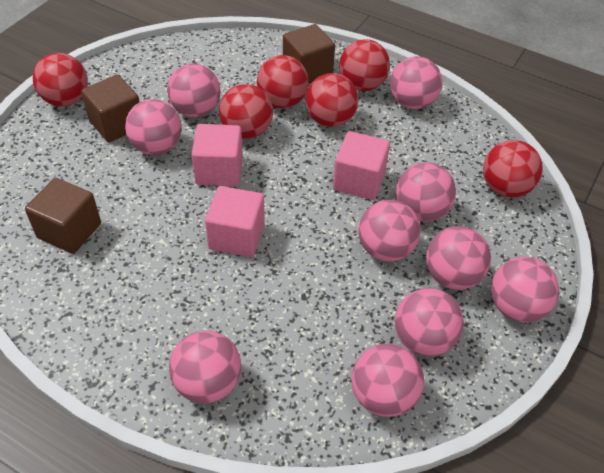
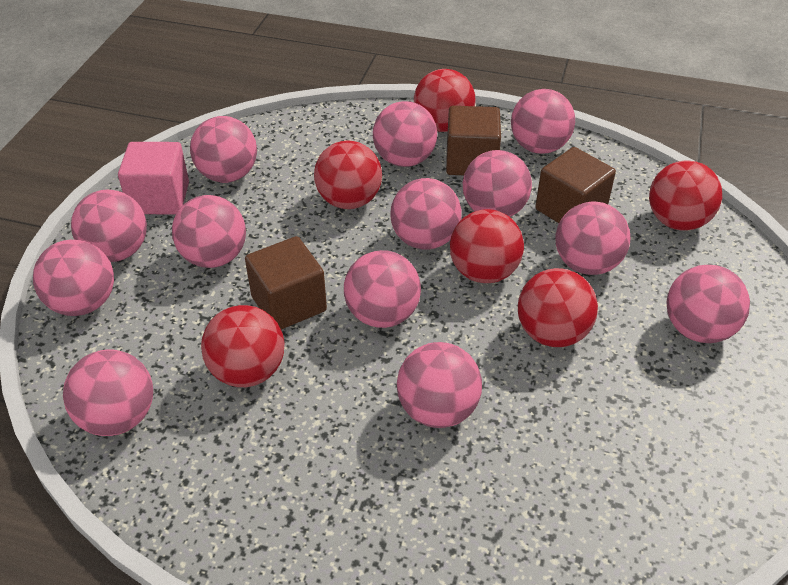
pink ball: 10 -> 13
pink cube: 3 -> 1

